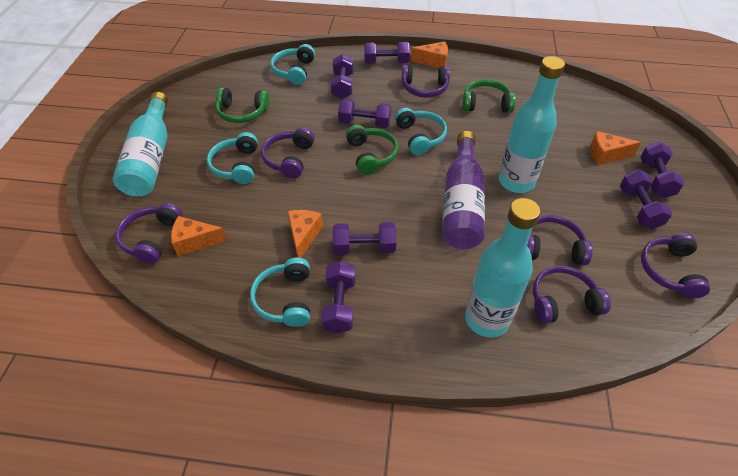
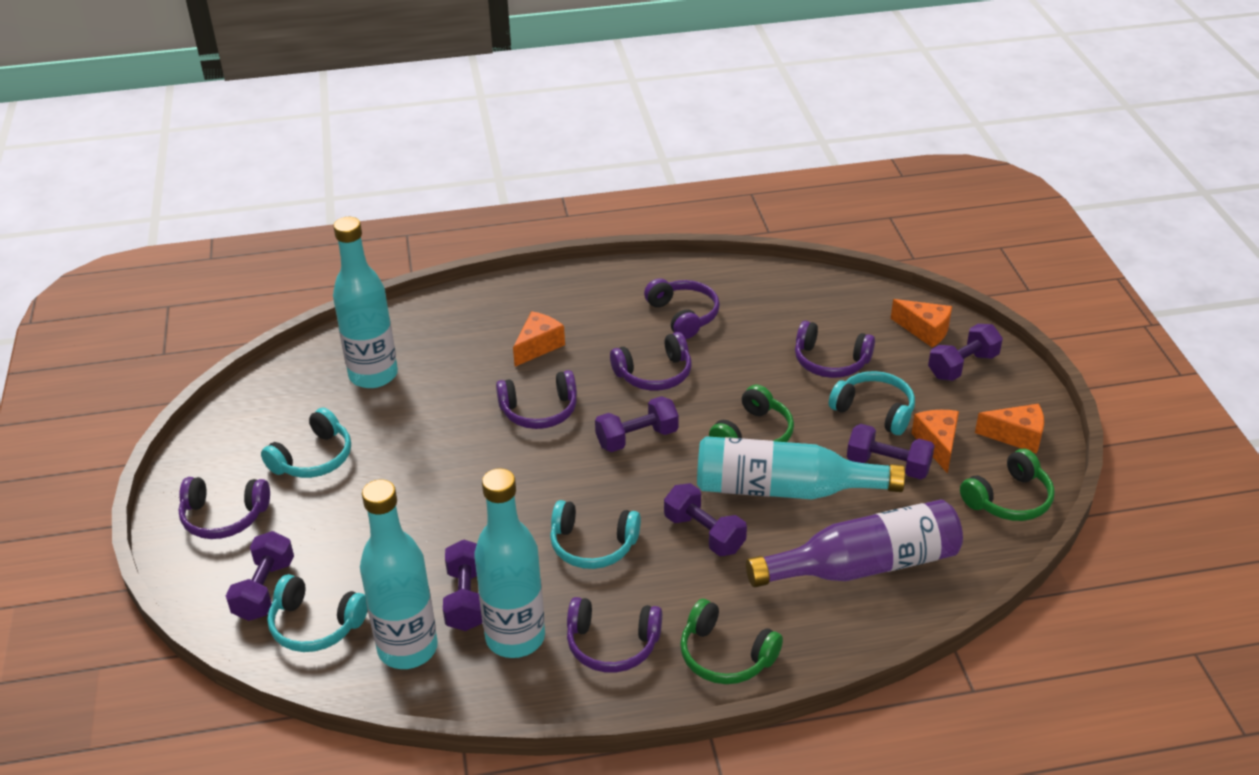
purple dumbbell: 7 -> 6
turquoise bottle: 3 -> 4

